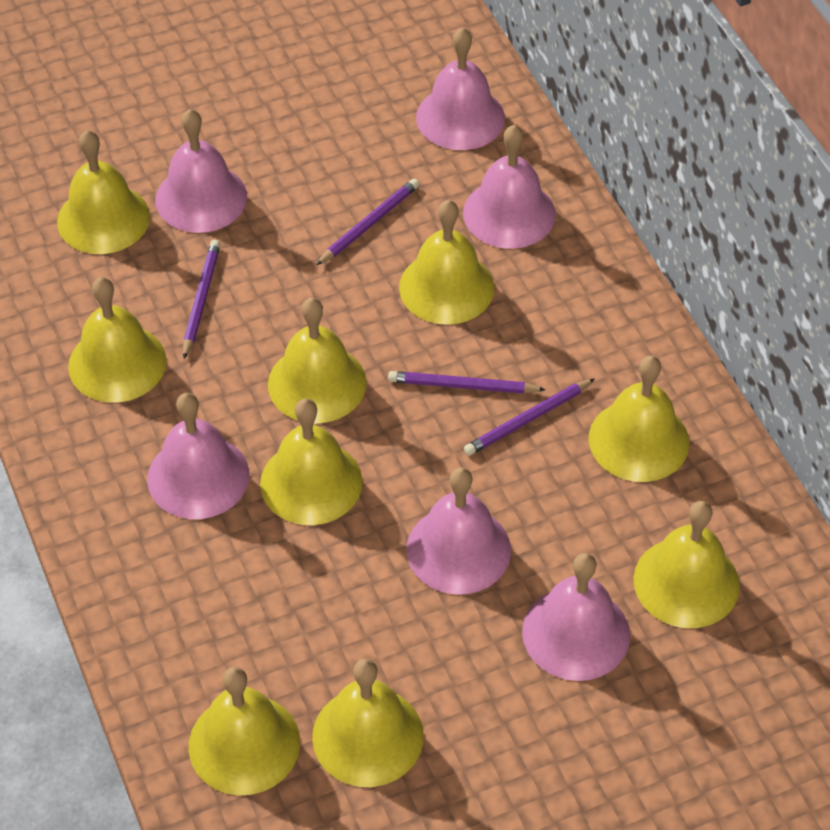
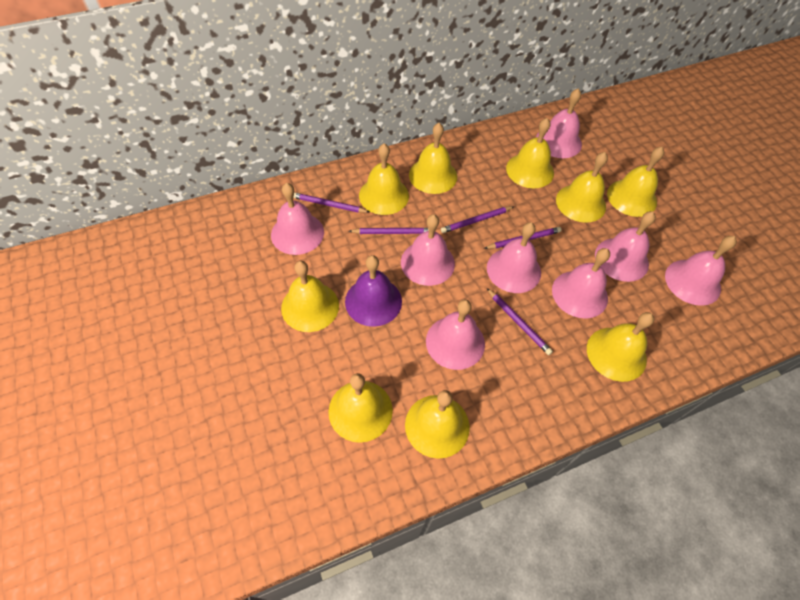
pink bell: 6 -> 8
purple bell: 0 -> 1
purple pencil: 4 -> 5

